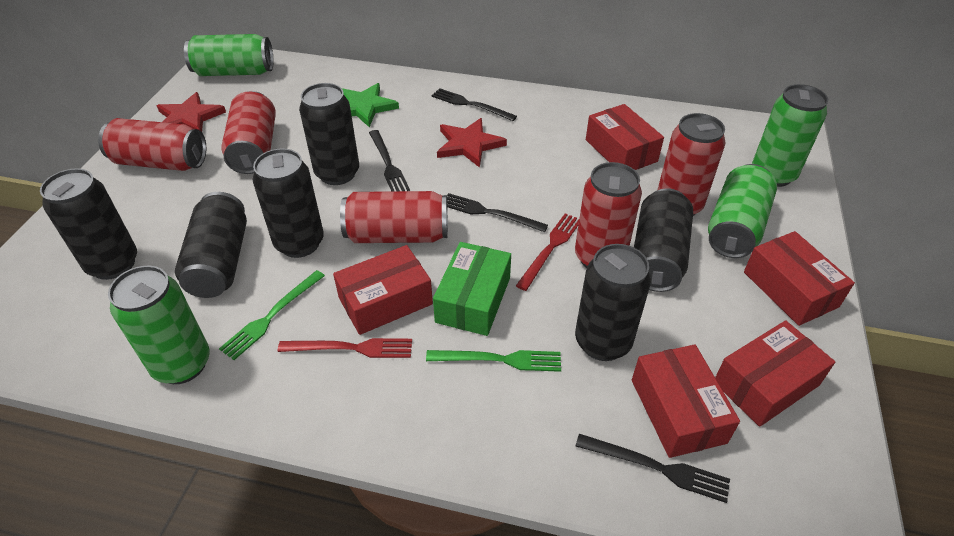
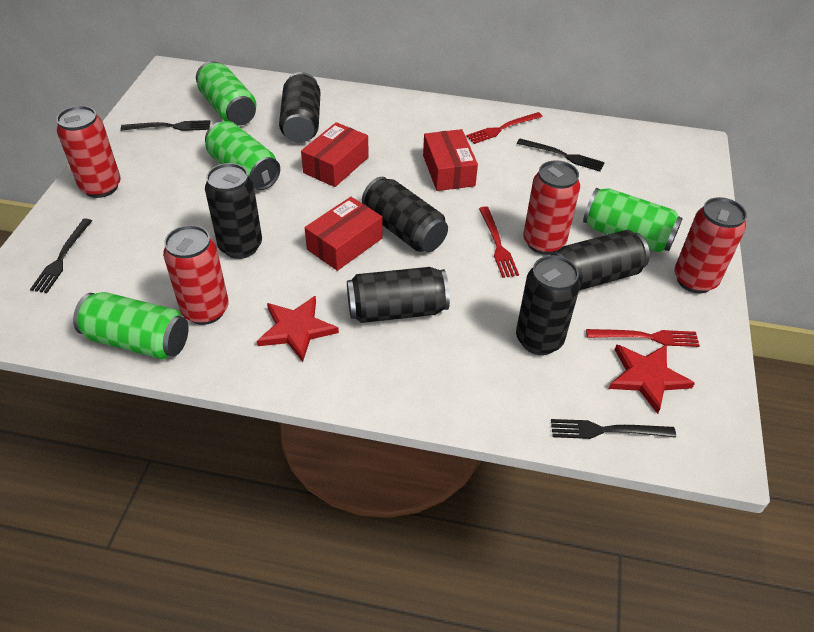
green box: 1 -> 0
green fork: 2 -> 0
green star: 1 -> 0
red box: 5 -> 3
red can: 5 -> 4
red fork: 2 -> 3

